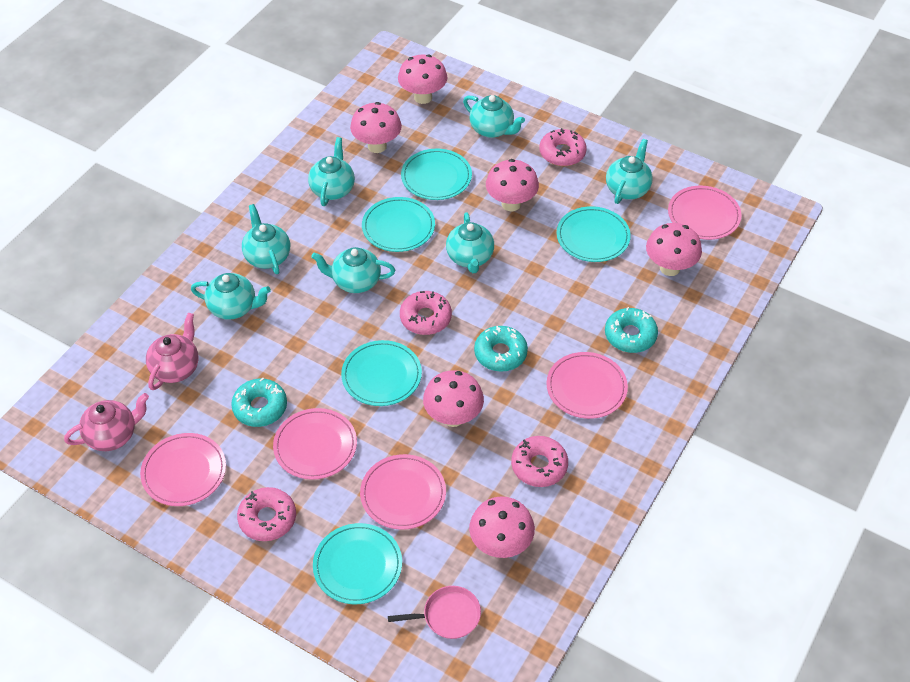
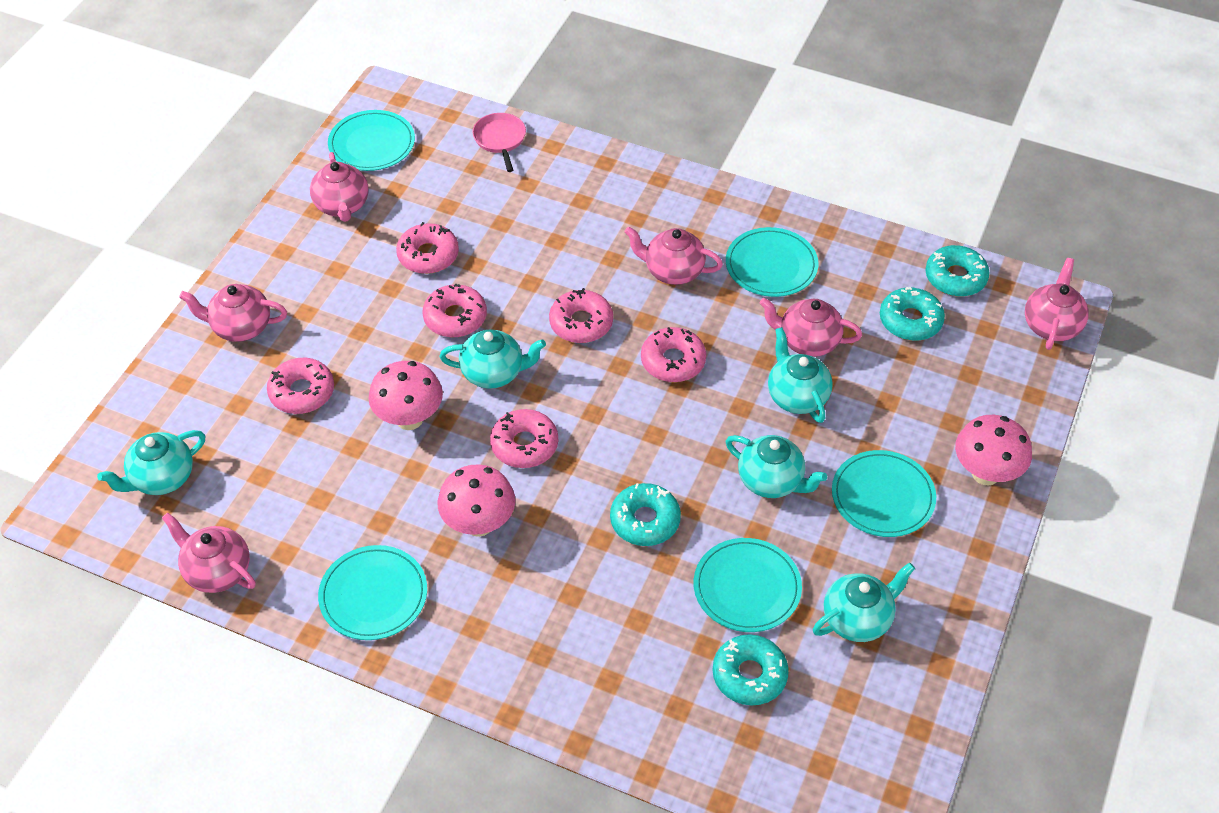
pink donut: 4 -> 6
pink mushroom: 6 -> 3
pink plate: 5 -> 0
pink teapot: 2 -> 6
turquoise donut: 3 -> 4
turquoise teapot: 7 -> 5

